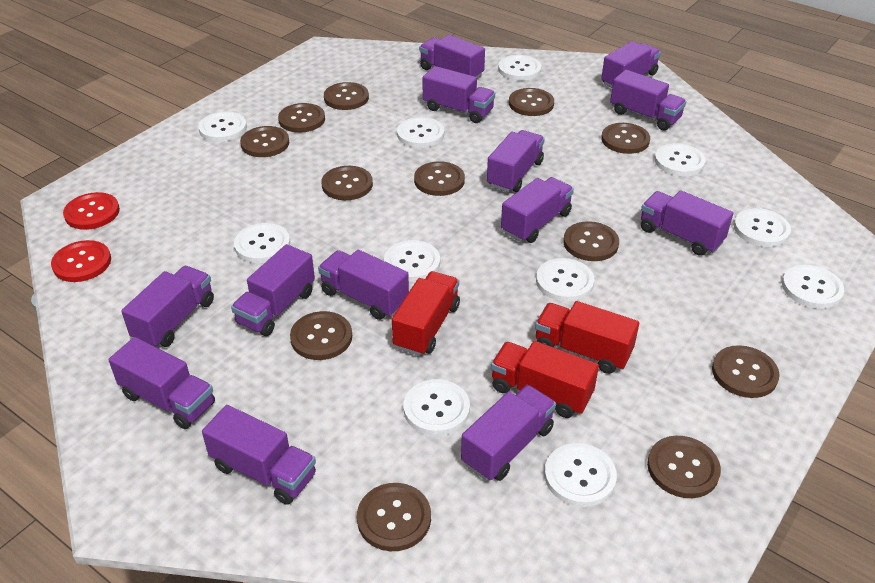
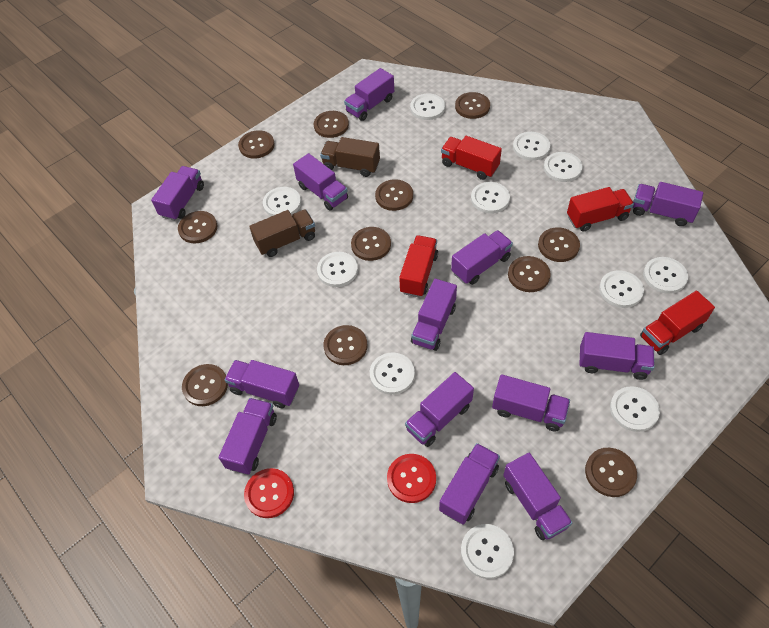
brown button: 12 -> 11
brown truck: 0 -> 2
red truck: 3 -> 4

